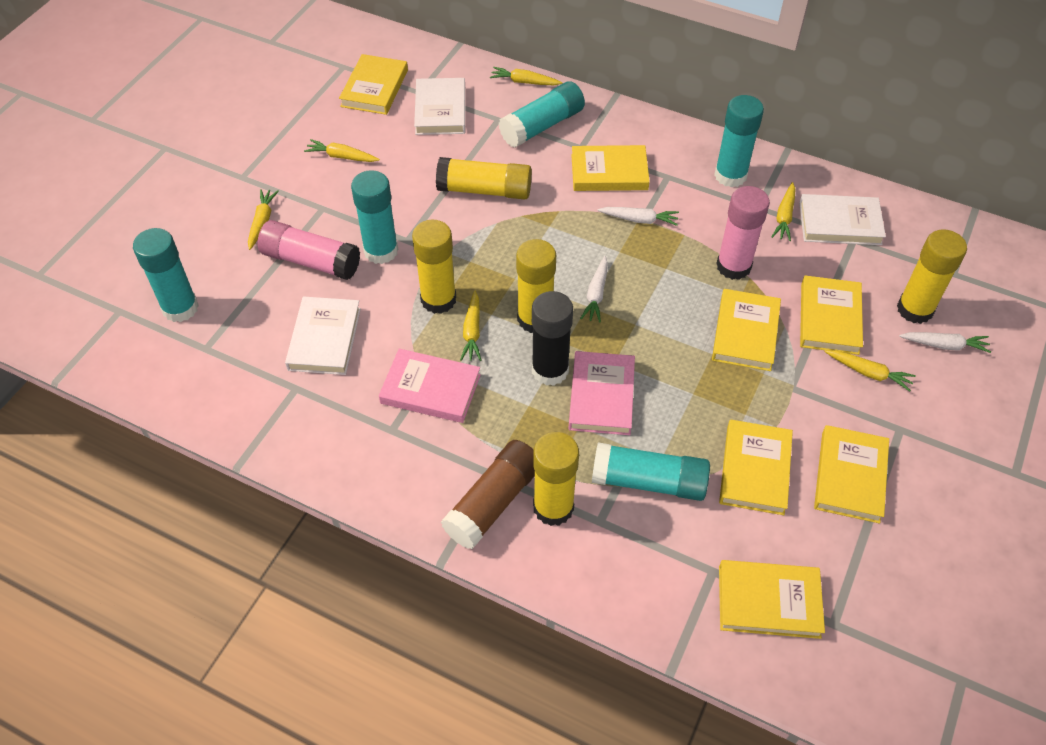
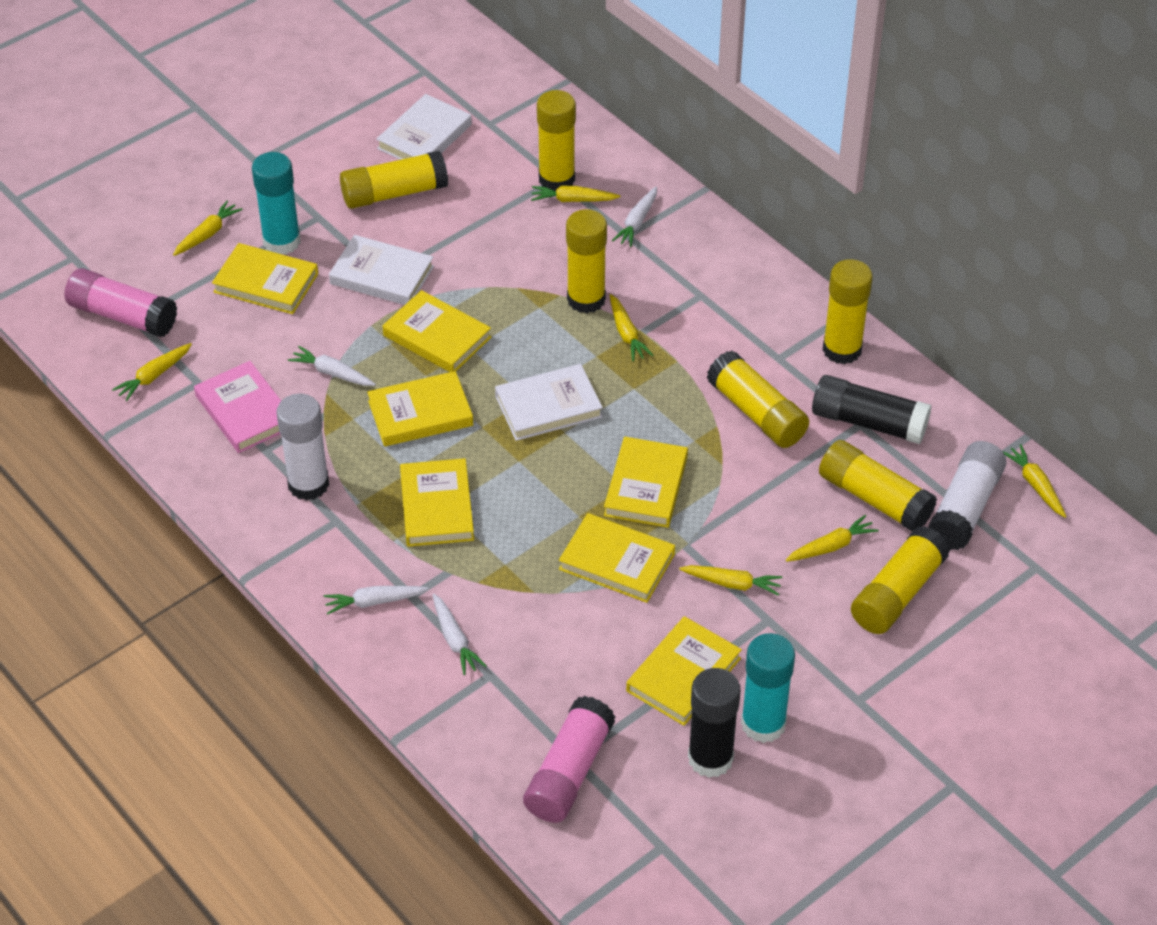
black glue stick: 1 -> 2
brown glue stick: 1 -> 0
pink book: 2 -> 1
turquoise glue stick: 5 -> 2
white carrot: 3 -> 4
white glue stick: 0 -> 2
yellow carrot: 6 -> 7
yellow glue stick: 5 -> 7

